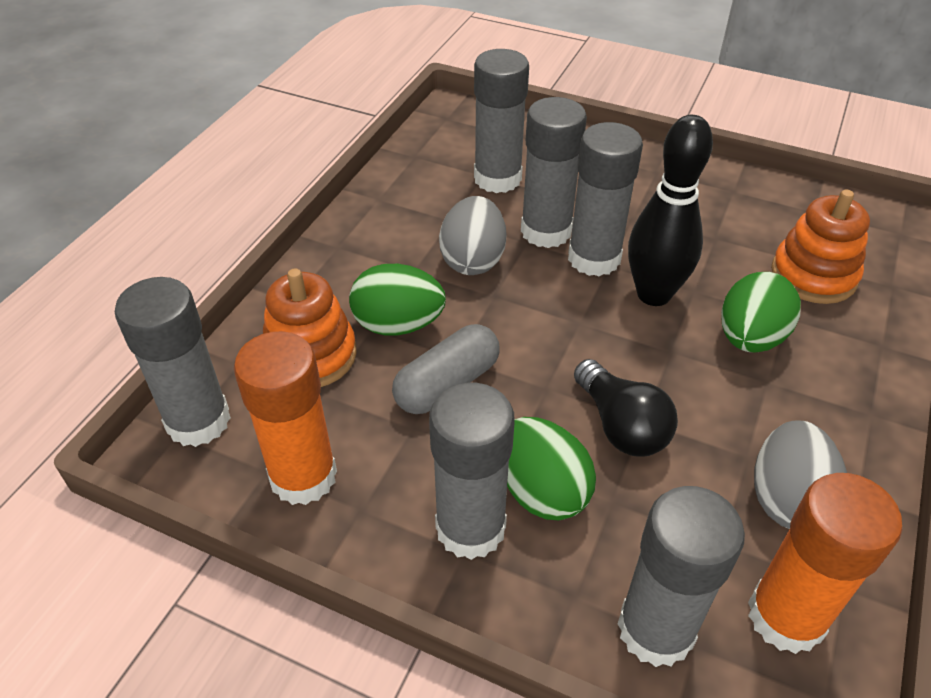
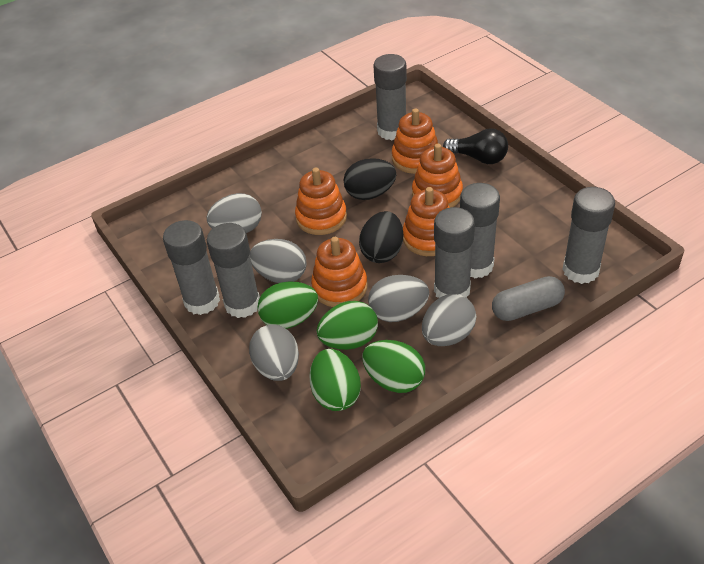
black bowling pin: 1 -> 0
black egg: 0 -> 2
green egg: 3 -> 4
grey egg: 2 -> 5
orange glue stick: 2 -> 0
orange stacking toy: 2 -> 5

